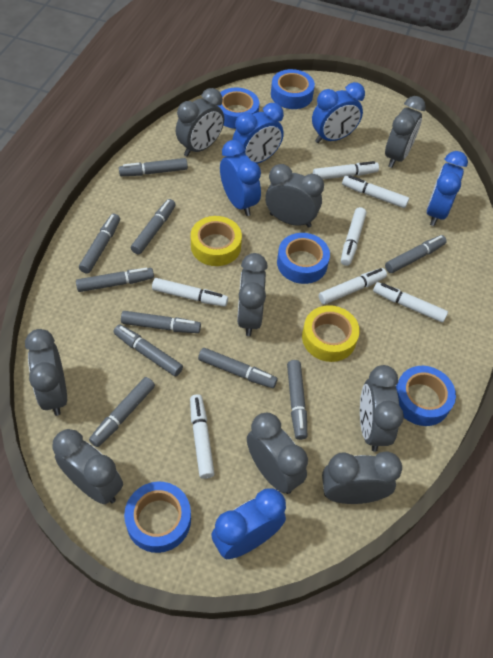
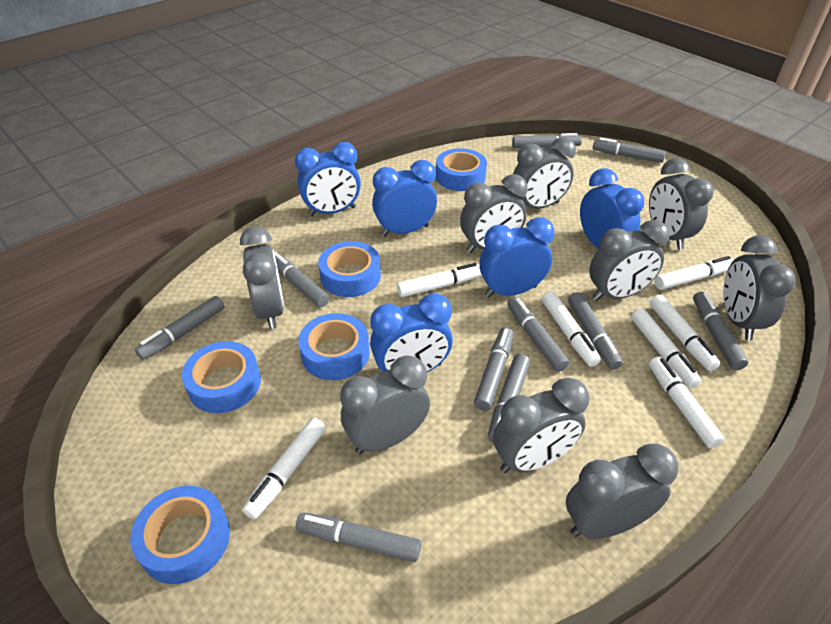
yellow tape: 2 -> 0

